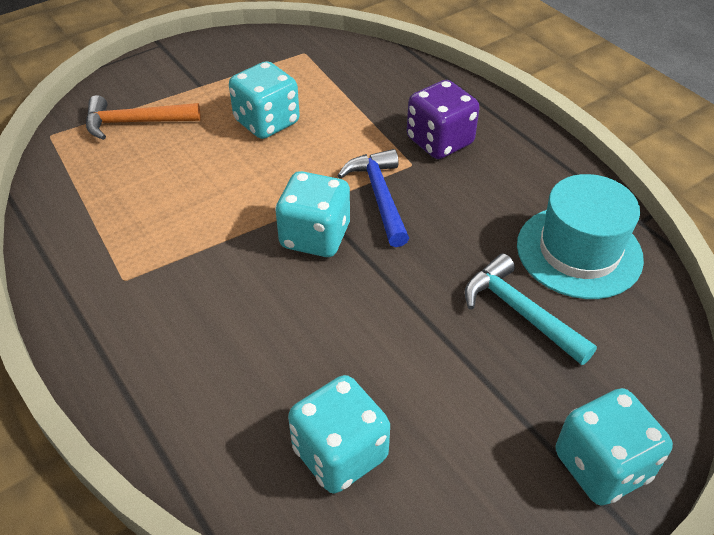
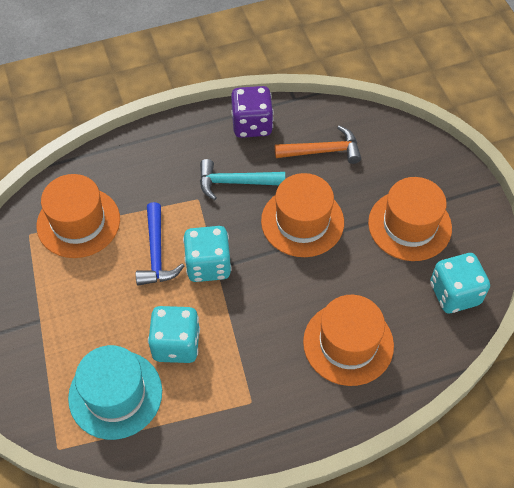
orange hat: 0 -> 4
turquoise dice: 4 -> 3

